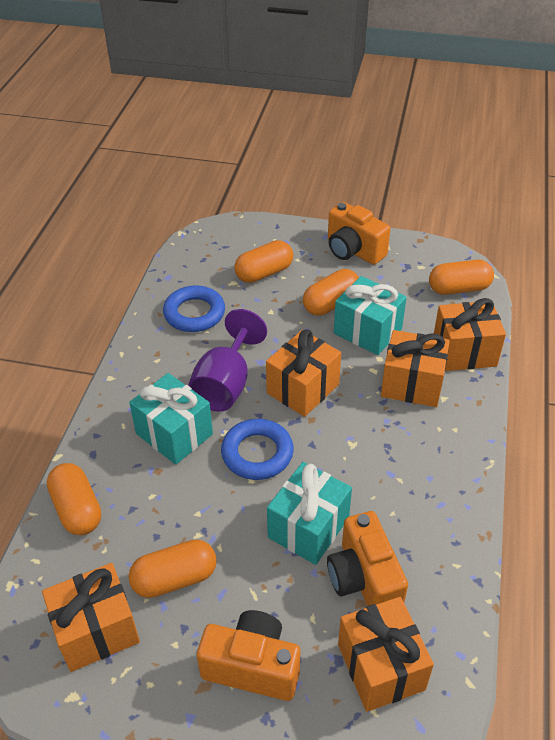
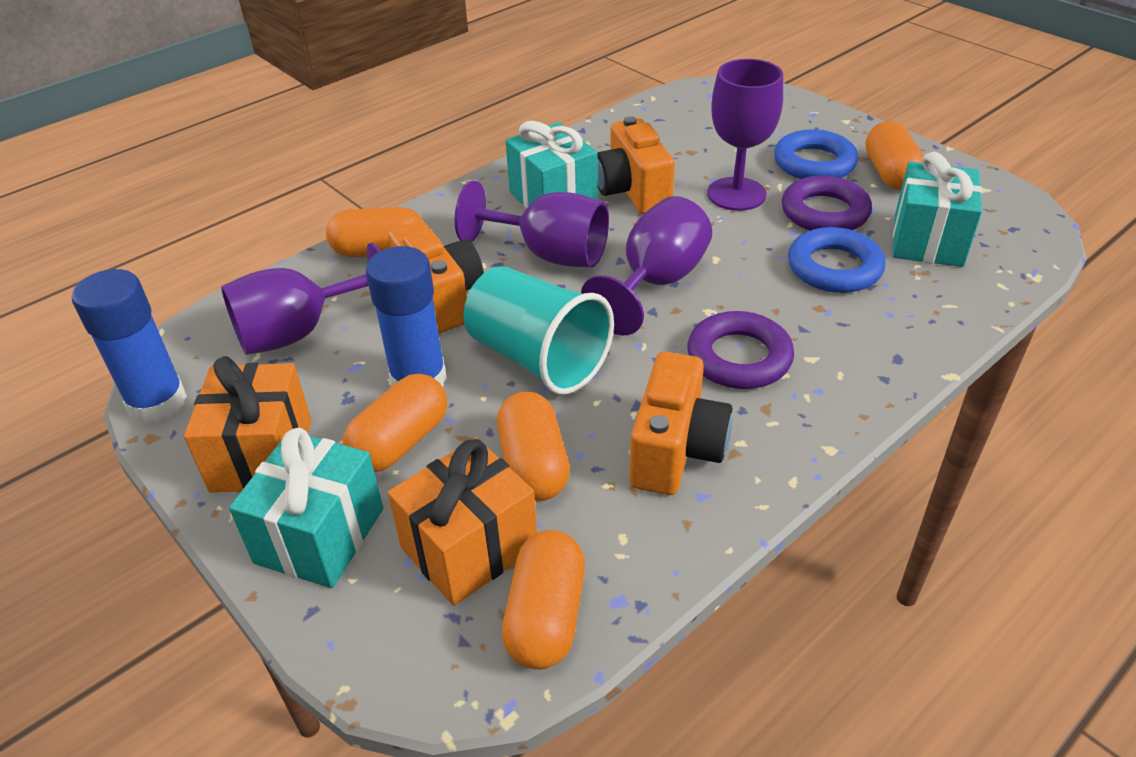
blue glue stick: 0 -> 2
orange gift: 5 -> 2
purple goblet: 1 -> 4
purple ring: 0 -> 2
turquoise cup: 0 -> 1

